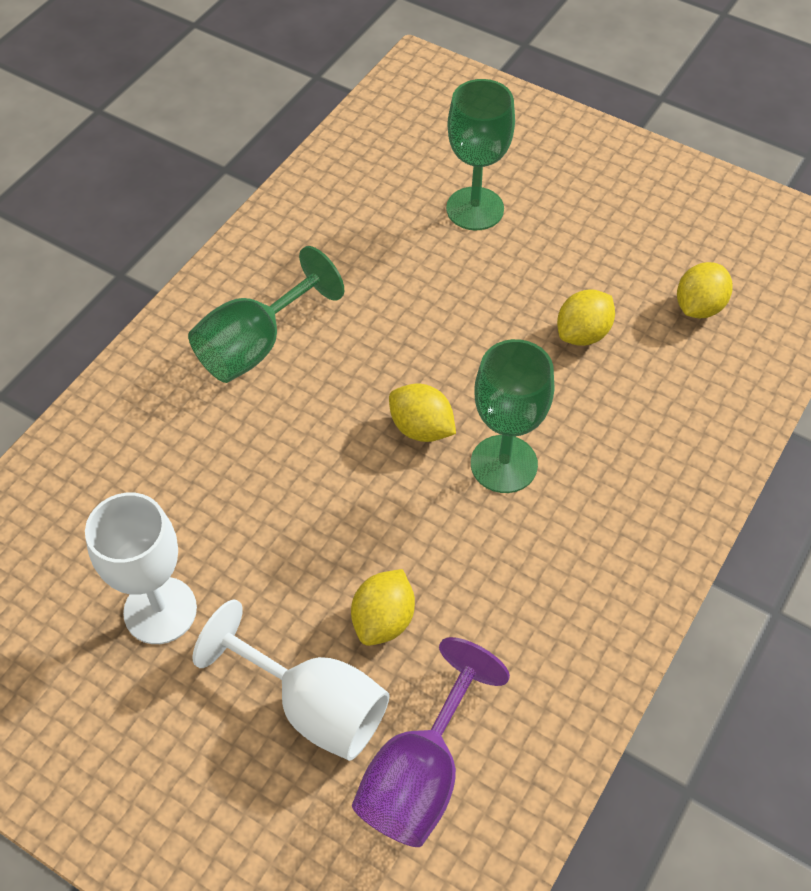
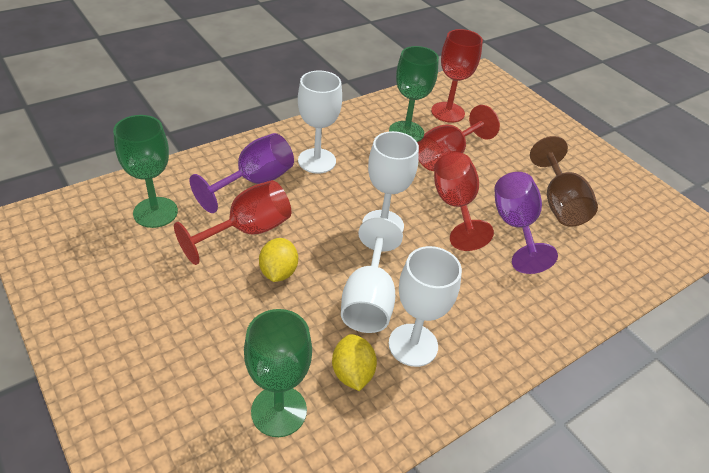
brown goblet: 0 -> 1
purple goblet: 1 -> 2
red goblet: 0 -> 4
white goblet: 2 -> 4
yellow lemon: 4 -> 2

